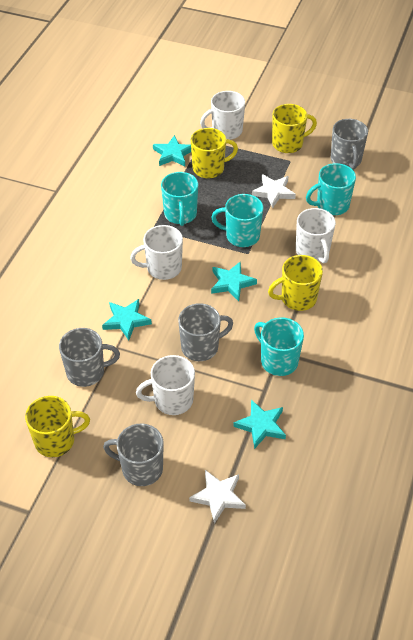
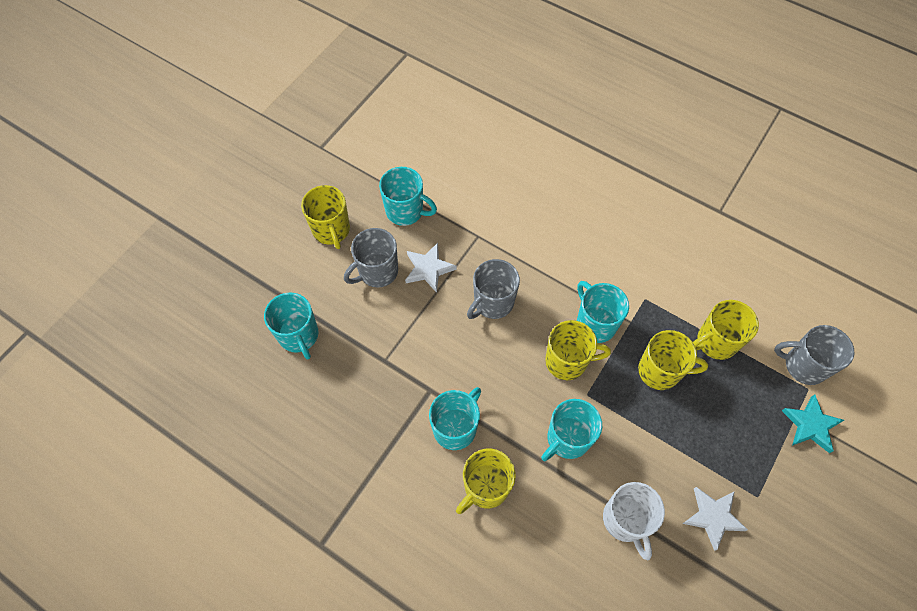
grey mug: 4 -> 3
turquoise mug: 4 -> 5
turquoise star: 4 -> 1
white mug: 4 -> 1
yellow mug: 4 -> 5

